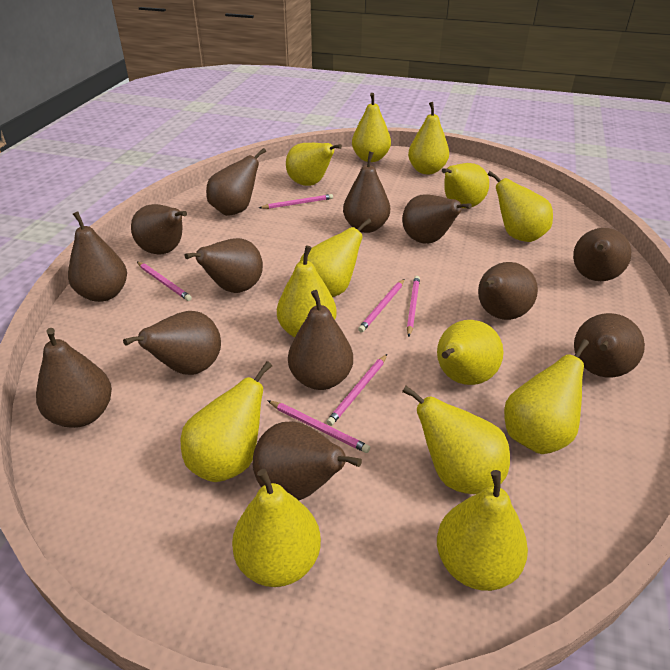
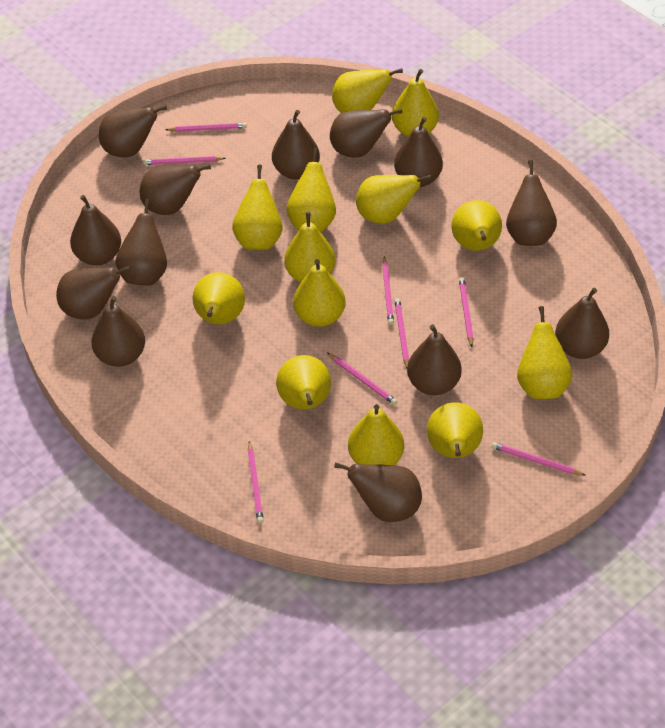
pink pencil: 6 -> 8

